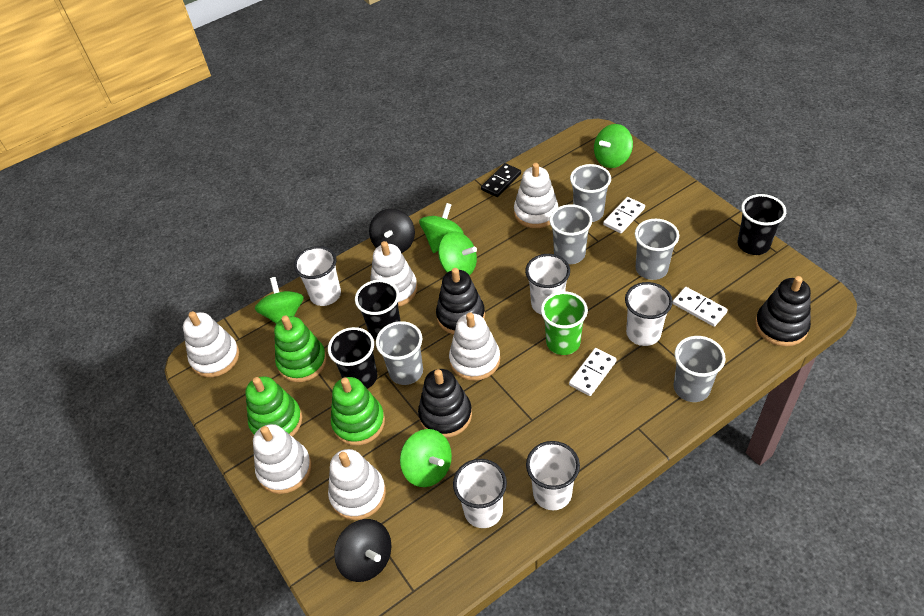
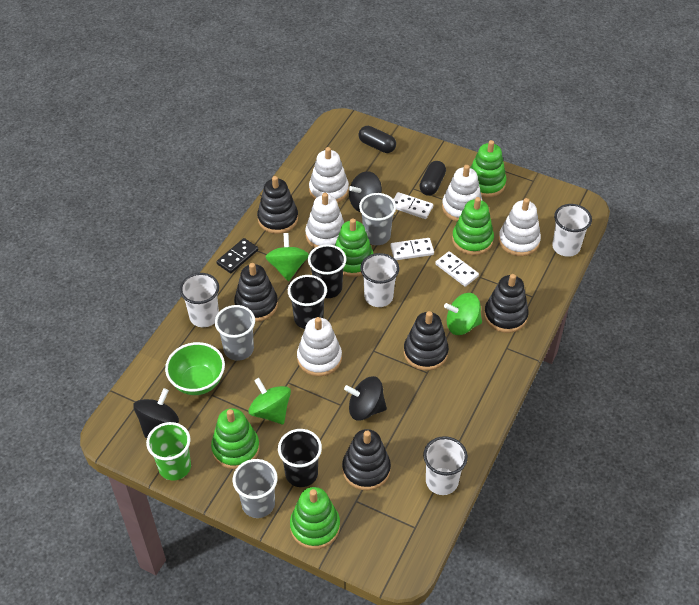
black capsule: 0 -> 2
black spinning top: 2 -> 3
black stacking toy: 3 -> 5
green bowl: 0 -> 1
green spinning top: 5 -> 3
green stacking toy: 3 -> 5
grey cup: 5 -> 3
white cup: 5 -> 4
white stacking toy: 6 -> 5

